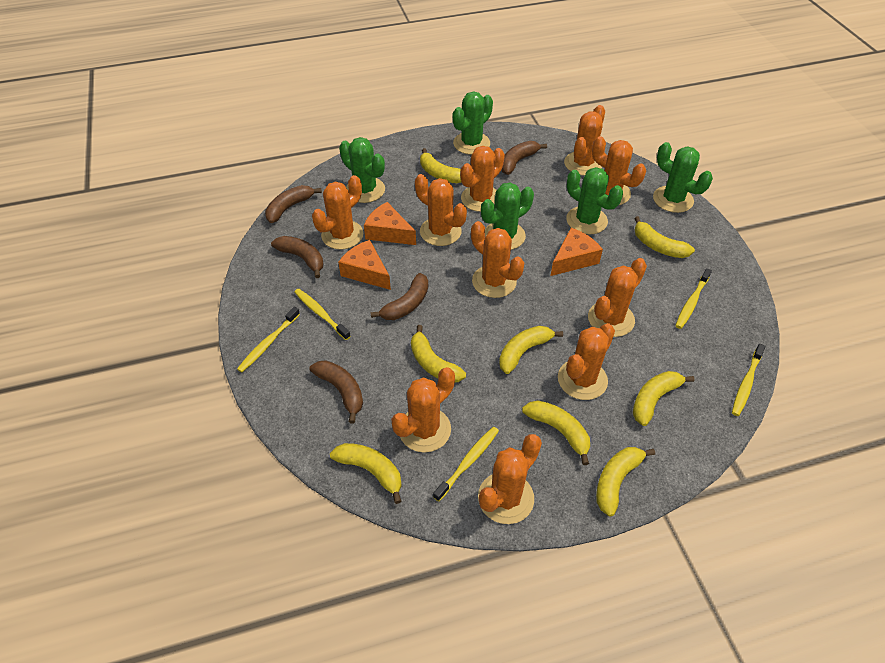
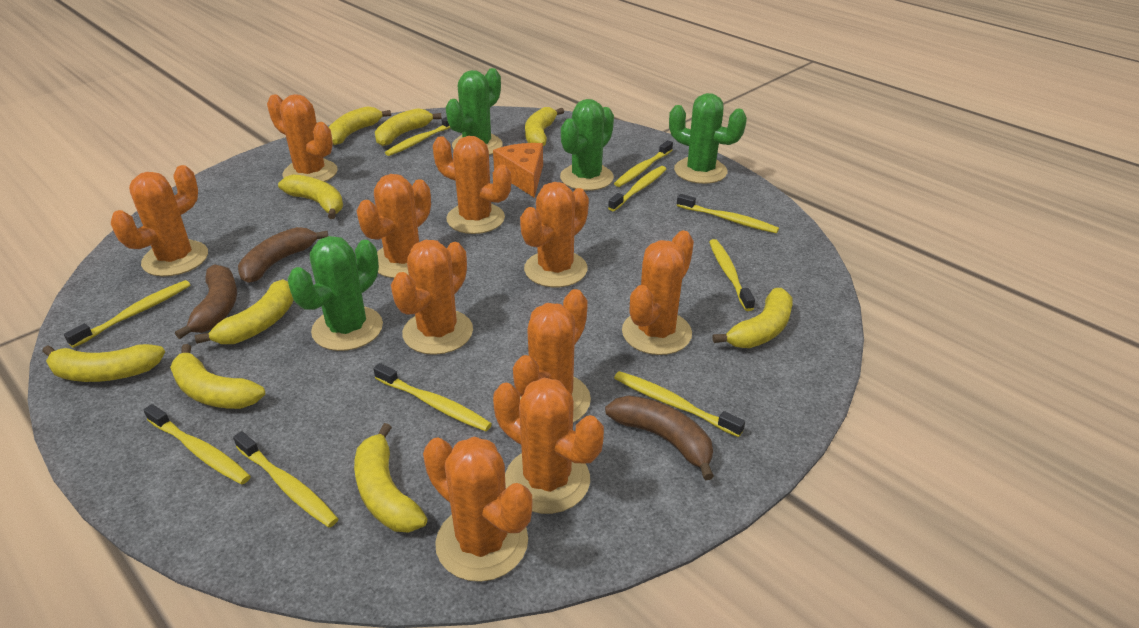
brown banana: 5 -> 3
green cactus: 5 -> 4
orange cheese: 3 -> 1
yellow banana: 8 -> 9
yellow toothbrush: 5 -> 10

